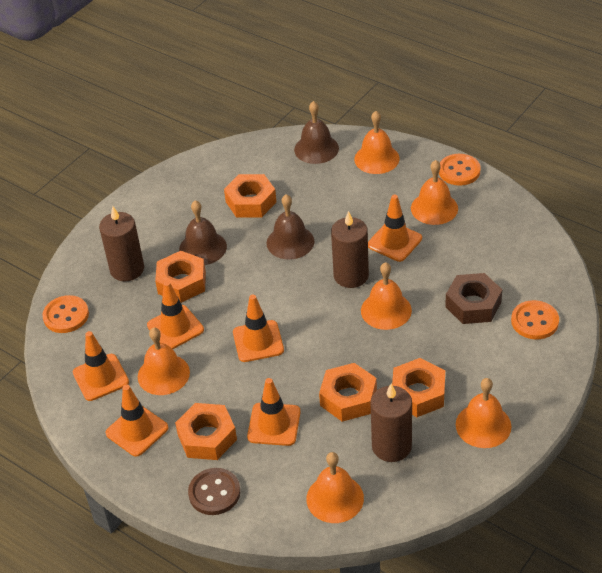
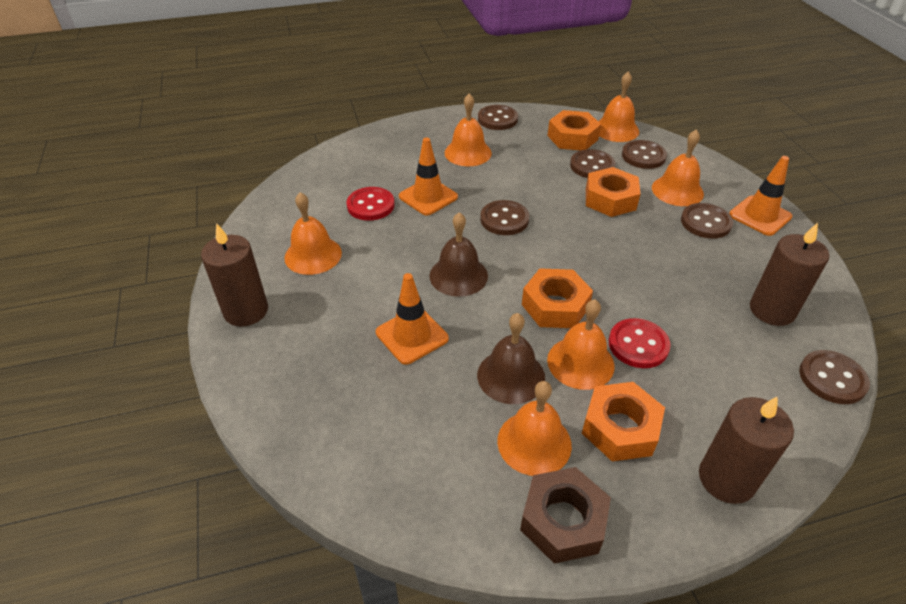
brown bell: 3 -> 2
brown button: 1 -> 6
orange button: 3 -> 0
orange nut: 5 -> 4
orange traffic cone: 6 -> 3
red button: 0 -> 2

